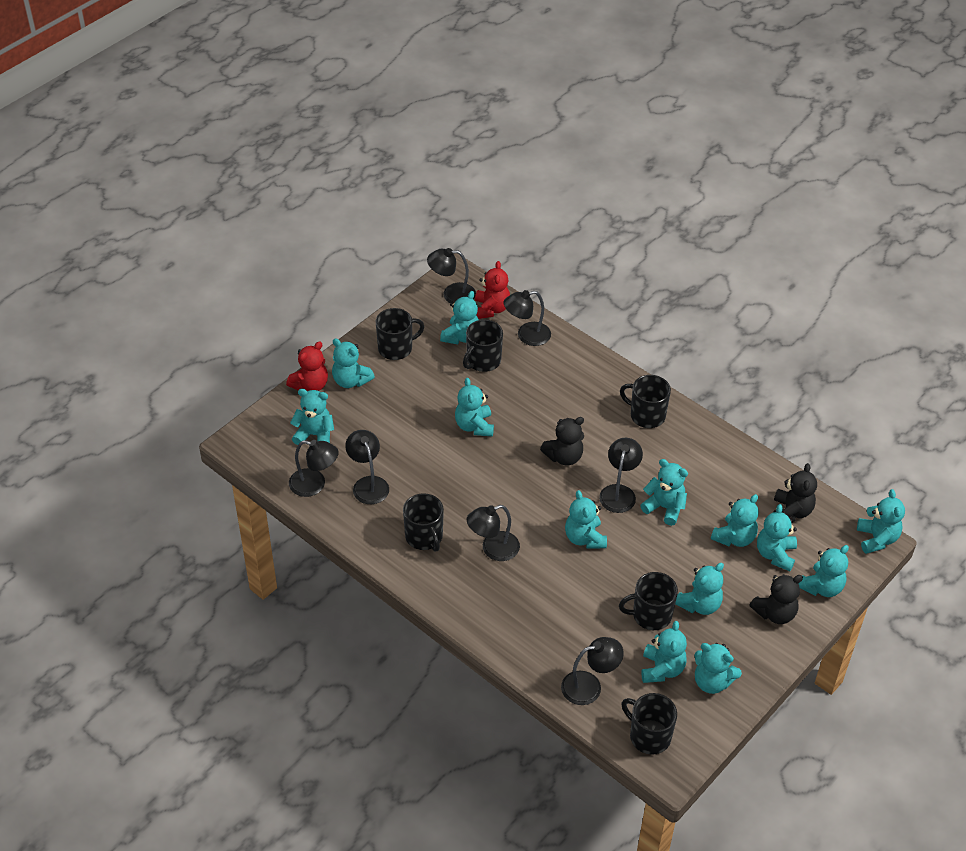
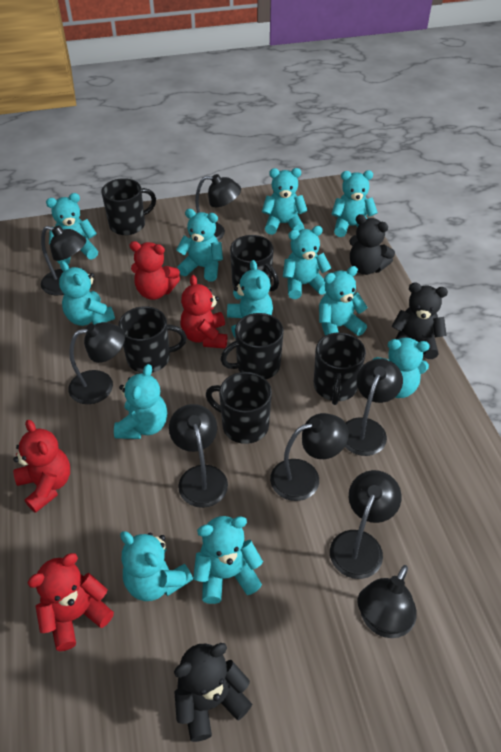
black lamp: 7 -> 8
red teddy bear: 2 -> 4
turquoise teddy bear: 13 -> 12

